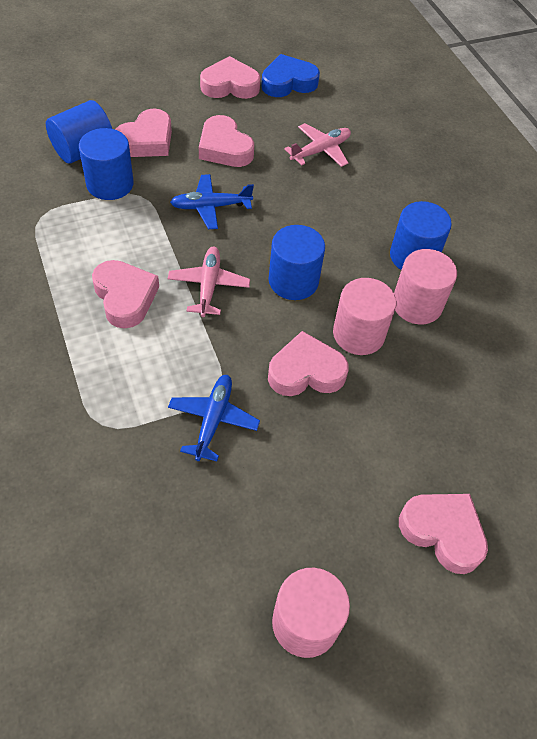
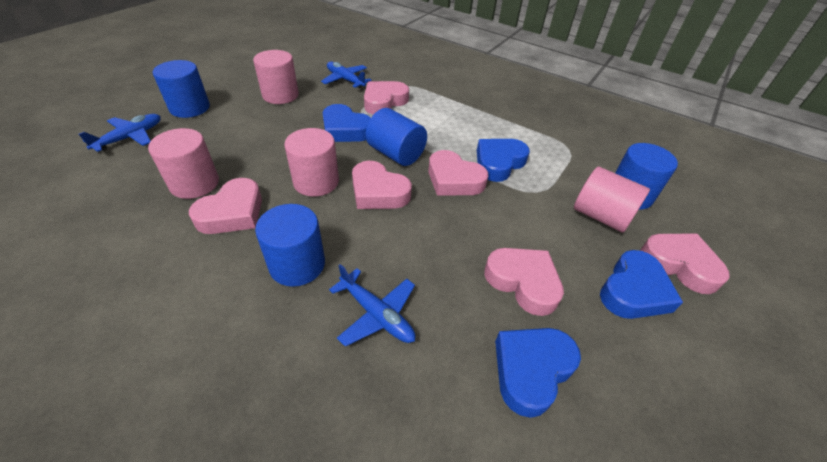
blue heart: 1 -> 4
blue plane: 2 -> 3
pink cylinder: 3 -> 4
pink plane: 2 -> 0

